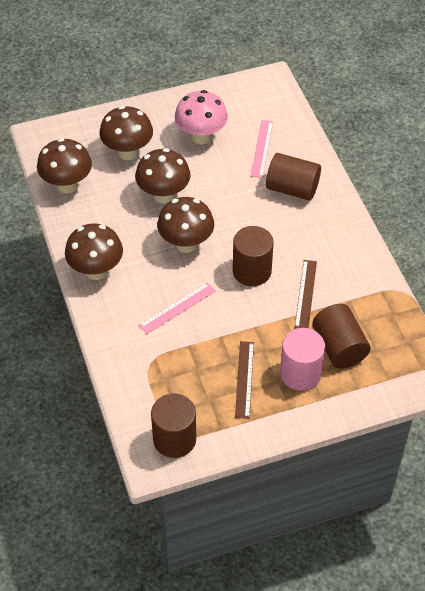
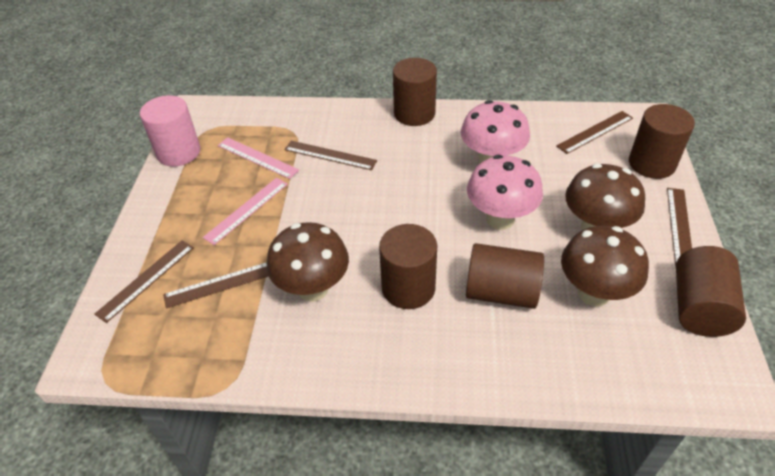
brown cylinder: 4 -> 5
brown mushroom: 5 -> 3
brown ruler: 2 -> 5
pink mushroom: 1 -> 2

